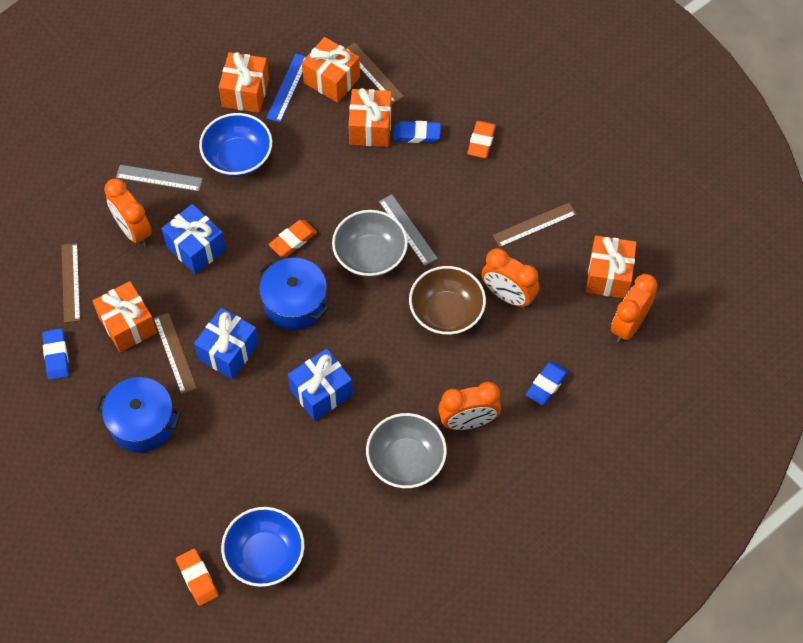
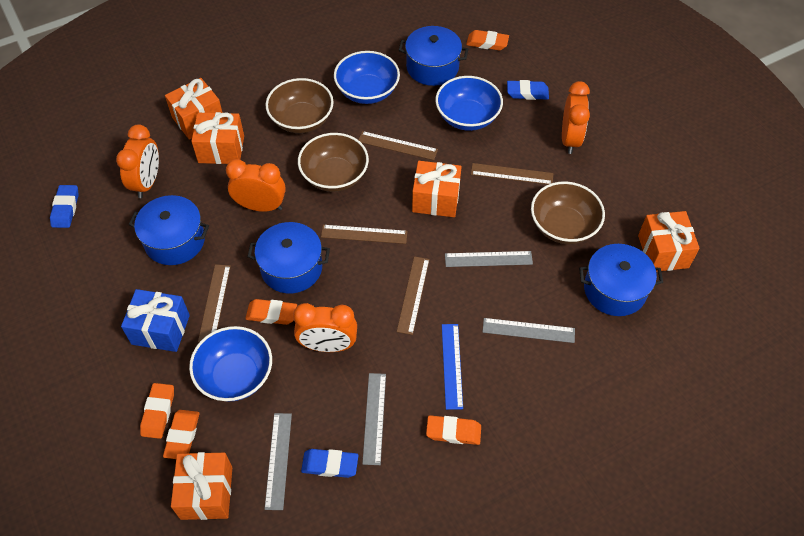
blue bowl: 2 -> 3
blue gift: 3 -> 1
blue pot: 2 -> 4
brown bowl: 1 -> 3
brown ruler: 4 -> 5
grey bowl: 2 -> 0
grey ruler: 2 -> 4
orange eraser: 3 -> 5

